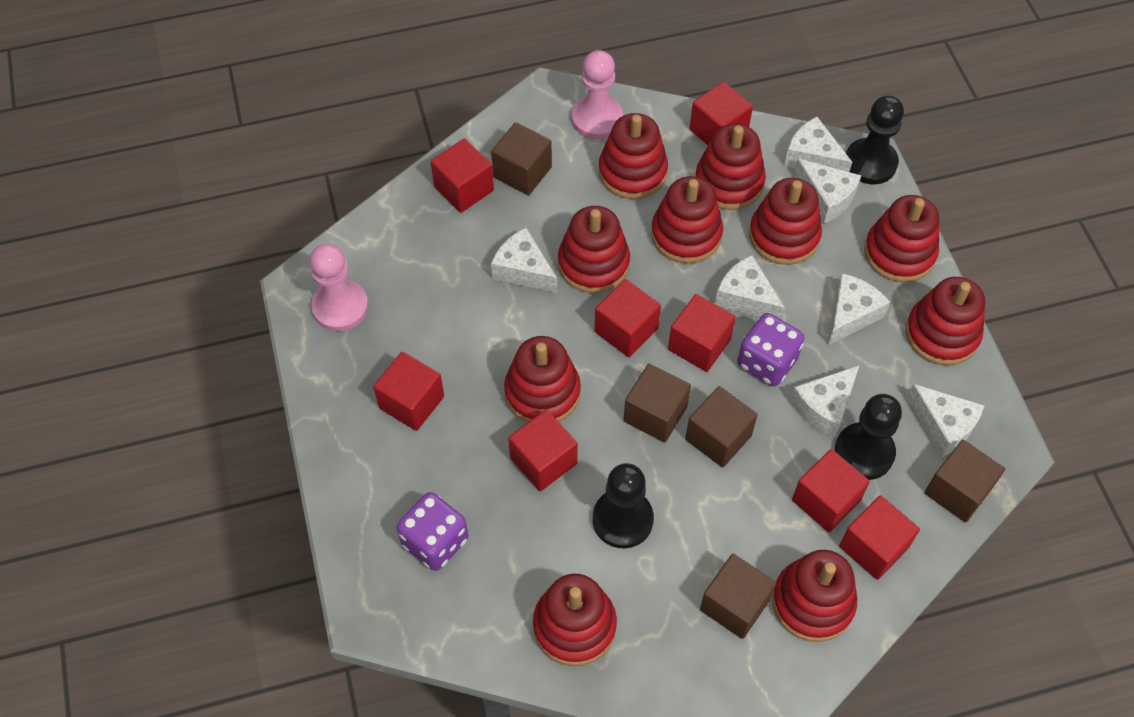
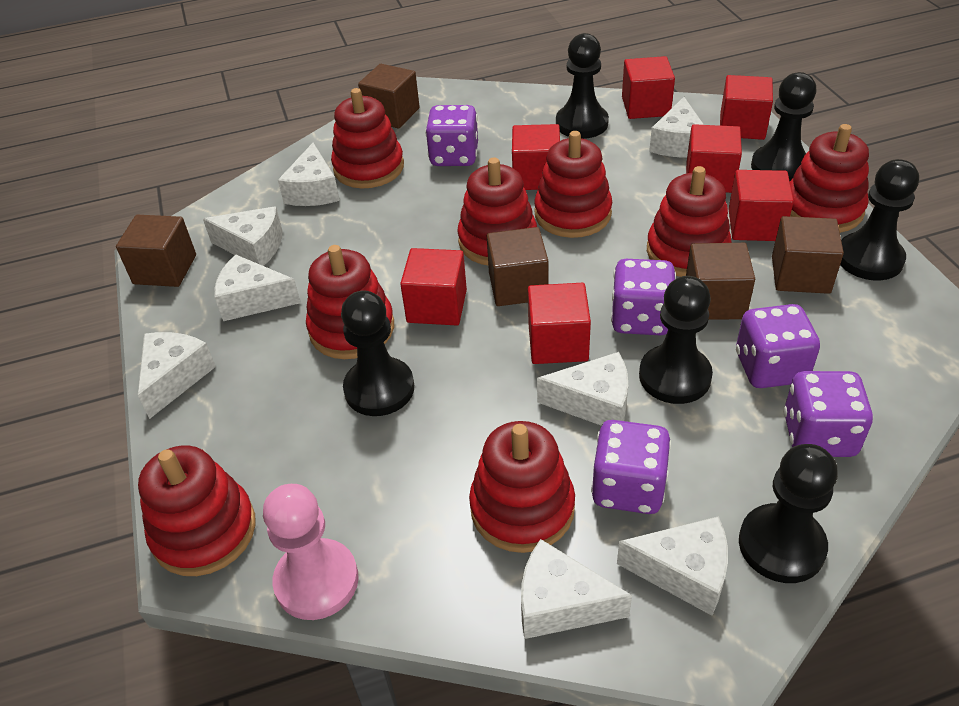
black pawn: 3 -> 6
pink pawn: 2 -> 1
purple dice: 2 -> 5
red cube: 8 -> 7
red stacking toy: 10 -> 8
white cheese: 7 -> 8

